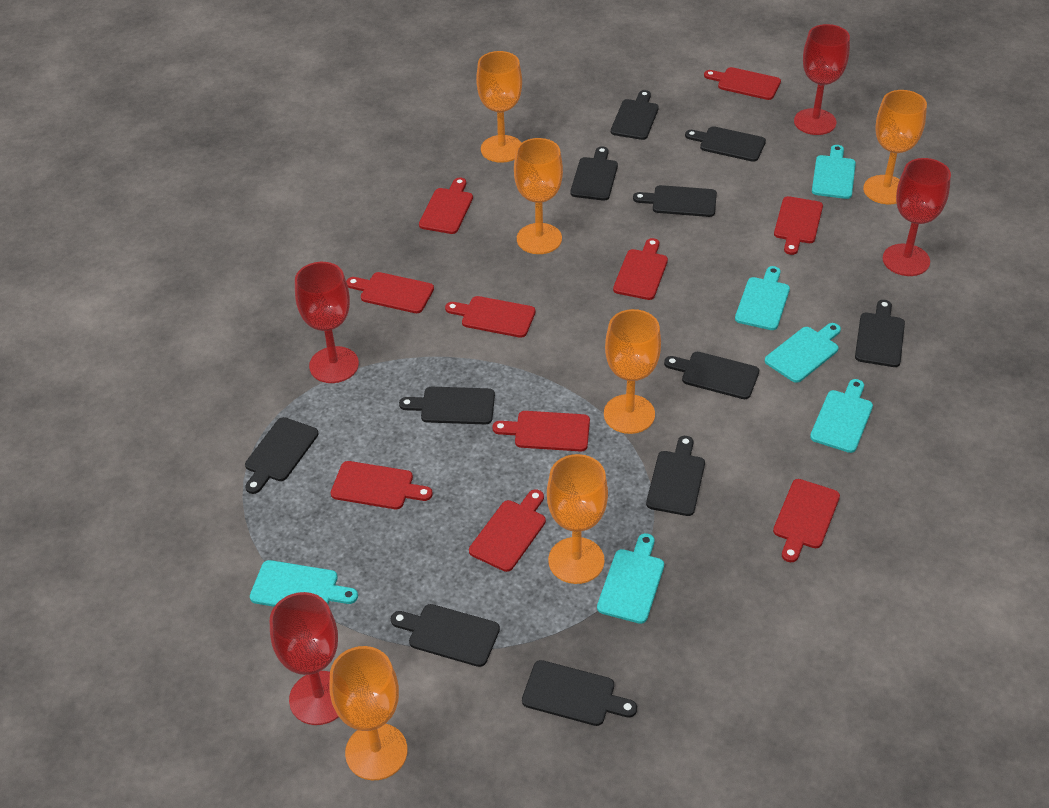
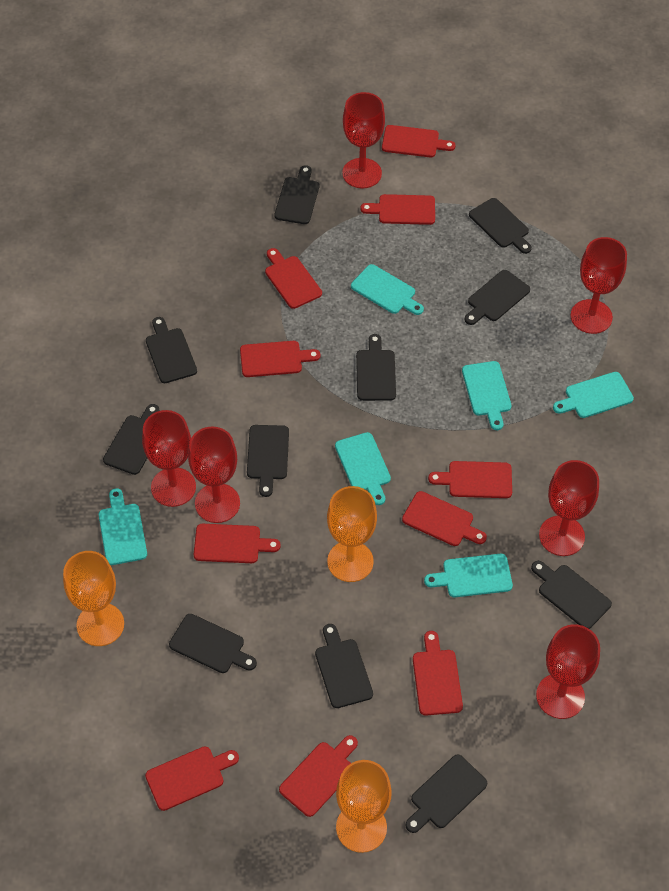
orange goblet: 6 -> 3
red goblet: 4 -> 6

